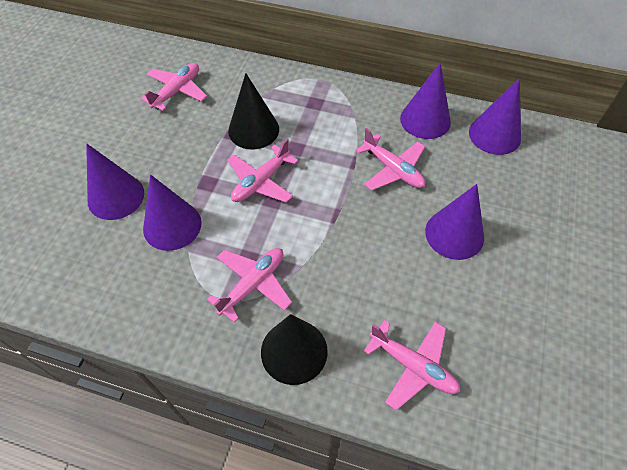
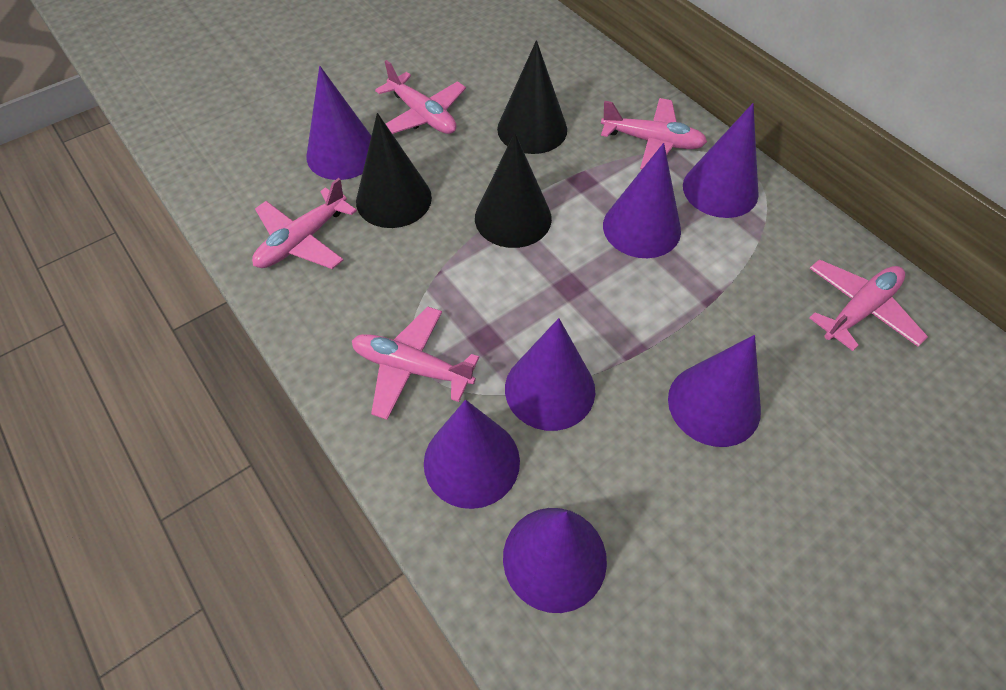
black cone: 2 -> 3
purple cone: 5 -> 7

